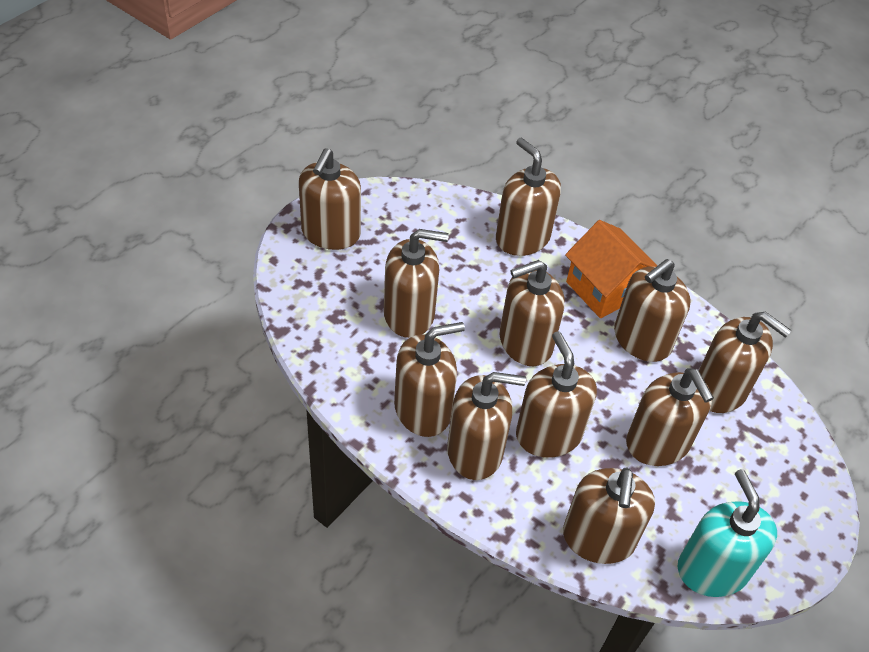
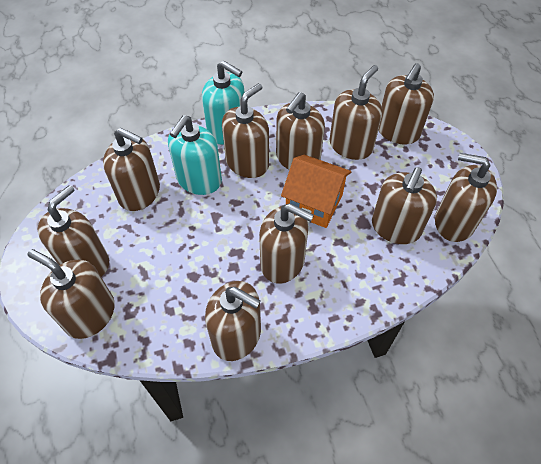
turquoise soap dispenser: 1 -> 2

